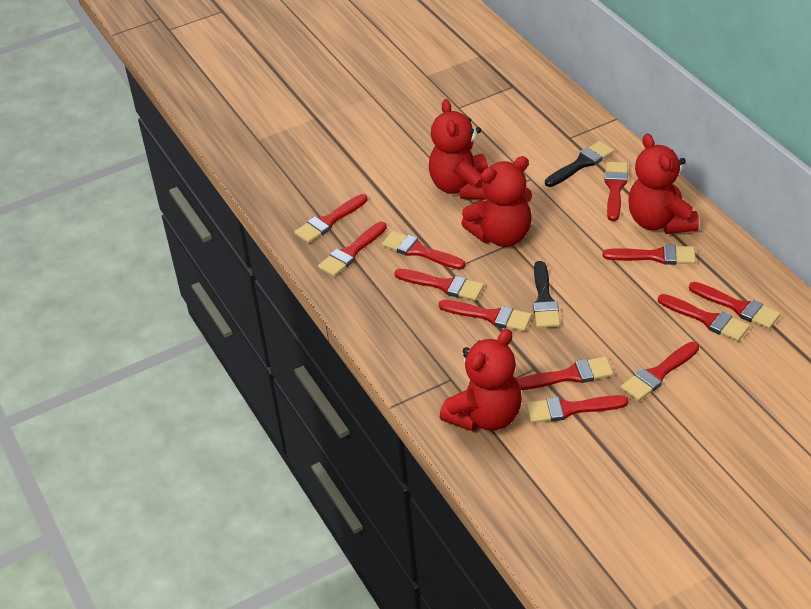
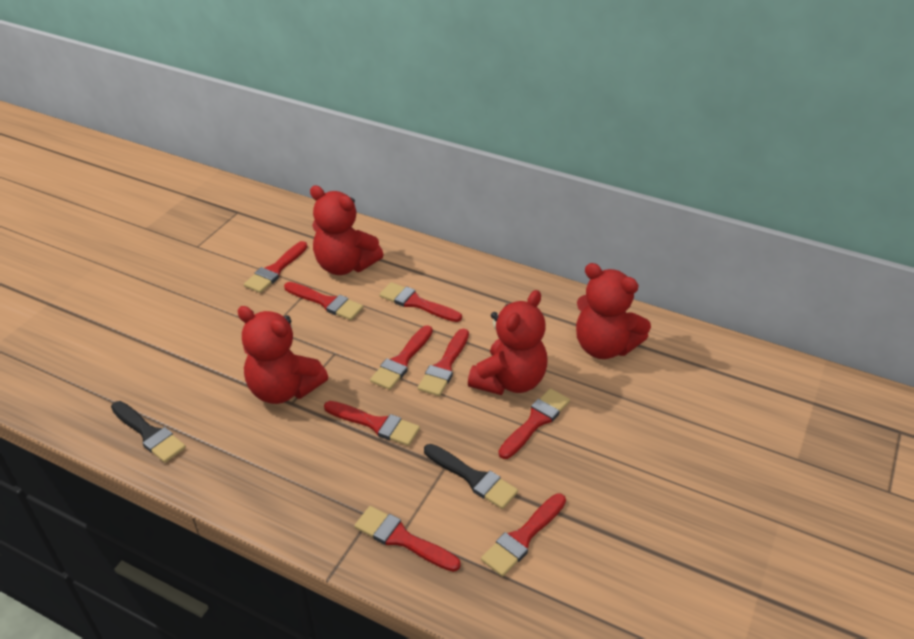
red brush: 12 -> 9

